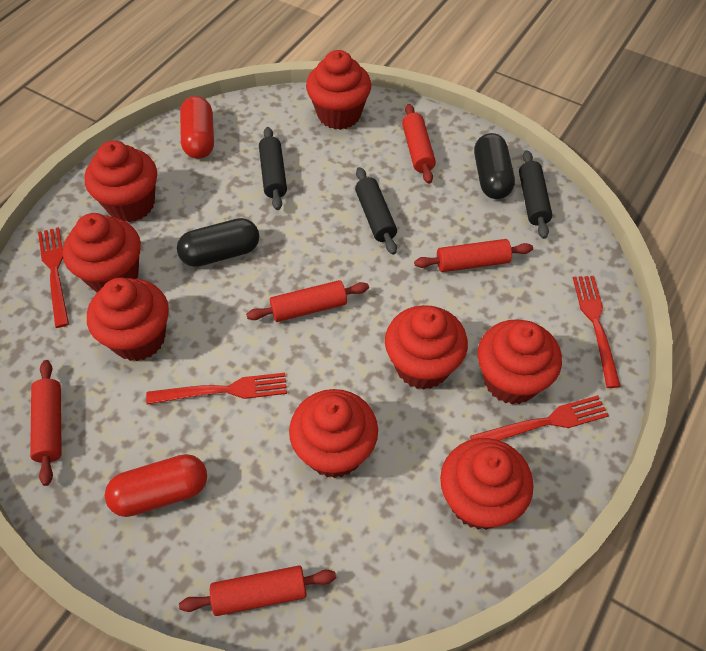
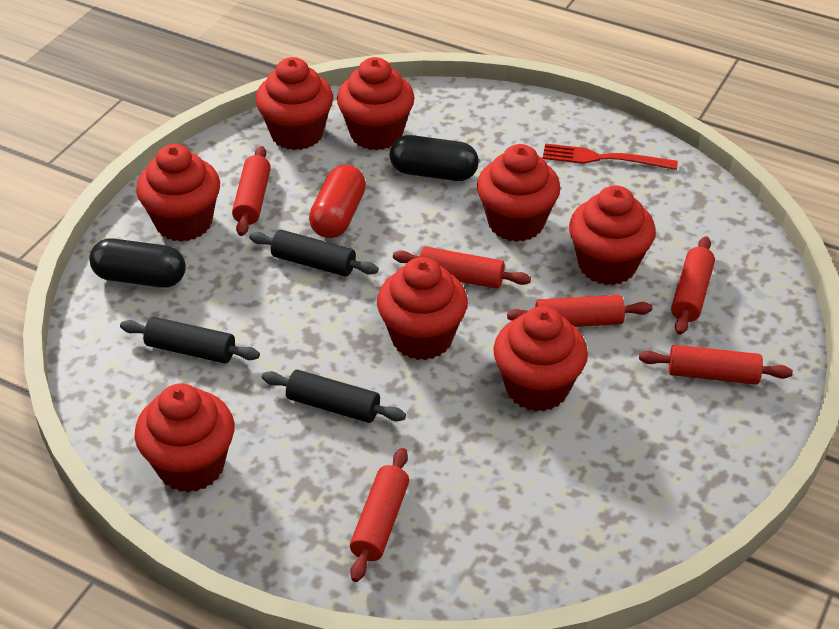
red capsule: 2 -> 1
red fork: 4 -> 1
red rolling pin: 5 -> 6

